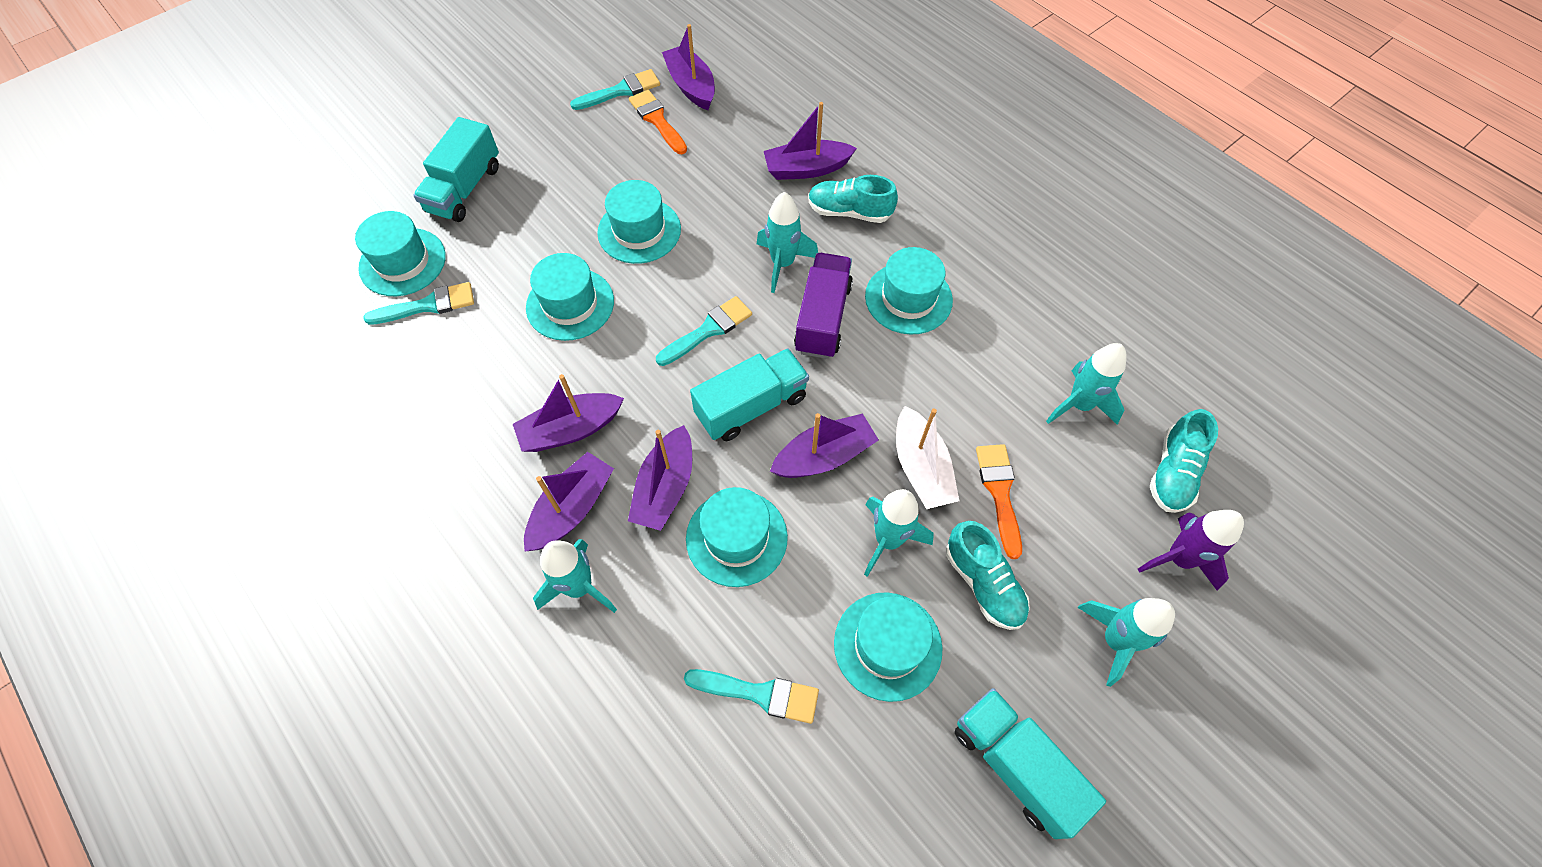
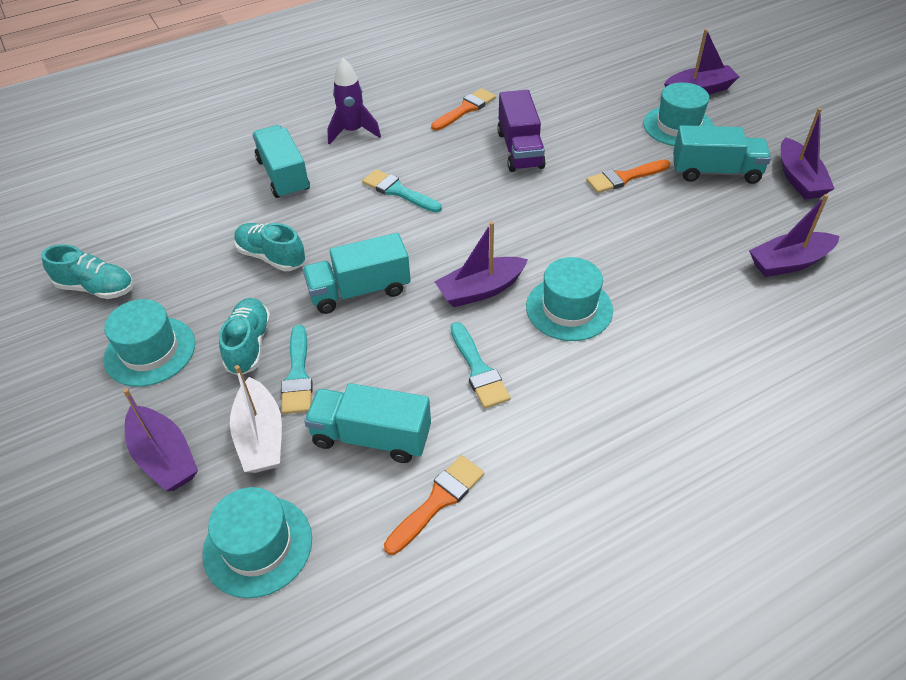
orange brush: 2 -> 3
purple boat: 6 -> 5
turquoise brush: 4 -> 3
turquoise hat: 6 -> 4
turquoise rocket: 5 -> 0
turquoise truck: 3 -> 4

